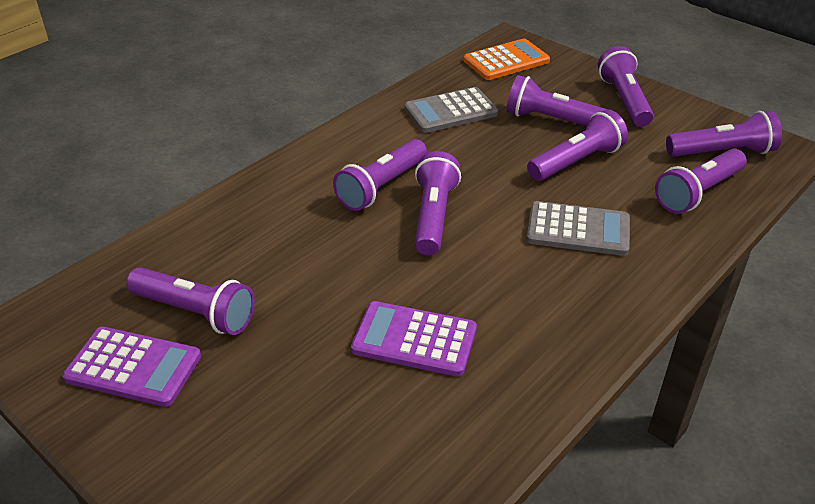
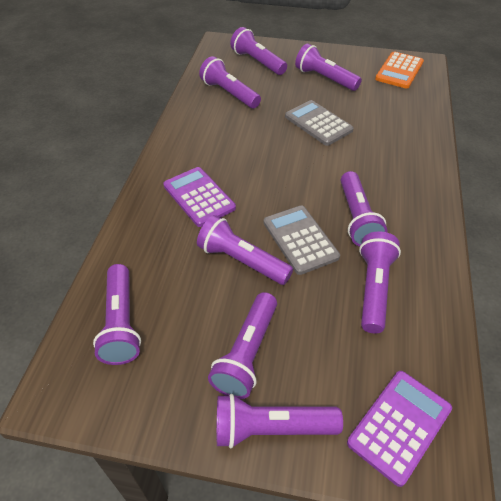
purple flashlight: 8 -> 9

